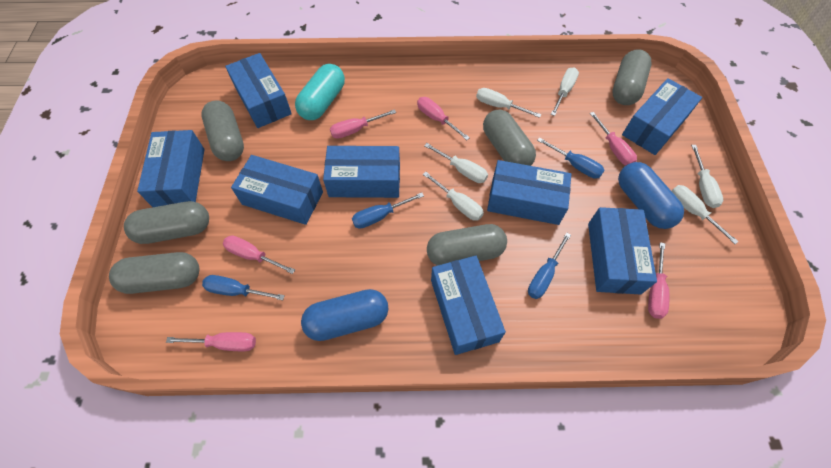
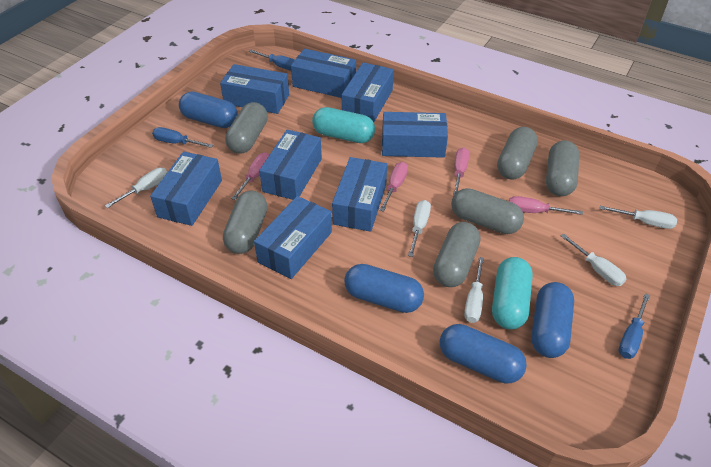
blue capsule: 2 -> 4
blue screwdriver: 4 -> 3
pink screwdriver: 6 -> 4
turquoise capsule: 1 -> 2
white screwdriver: 6 -> 5

